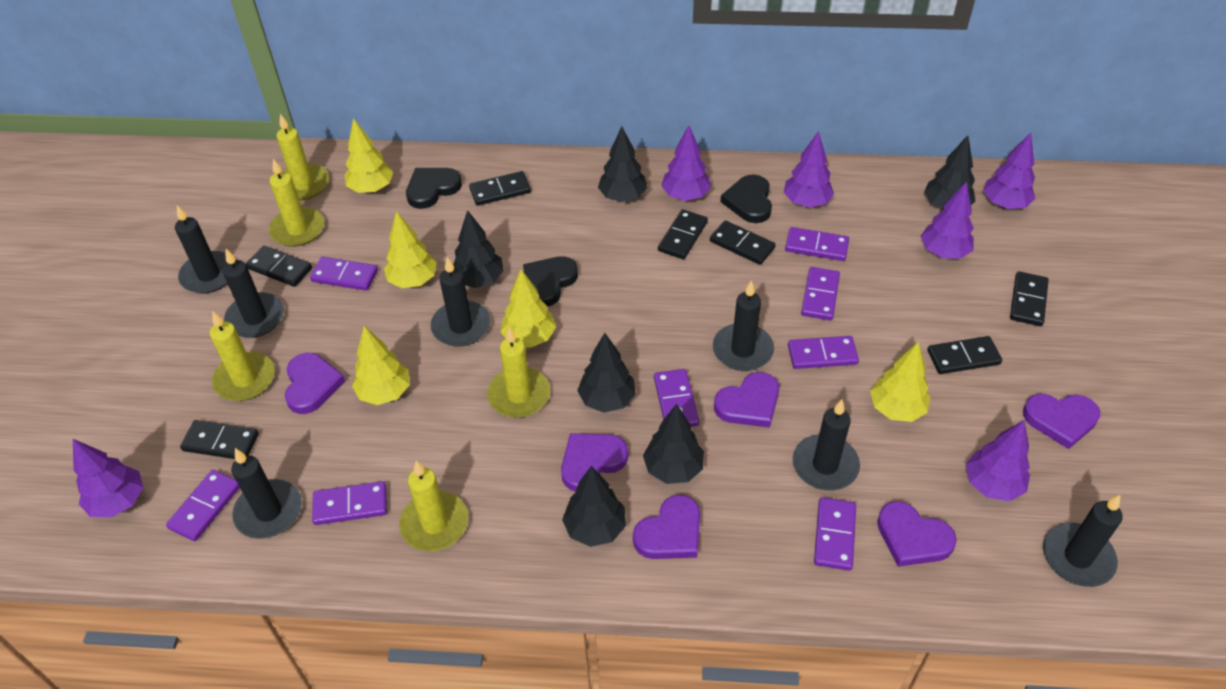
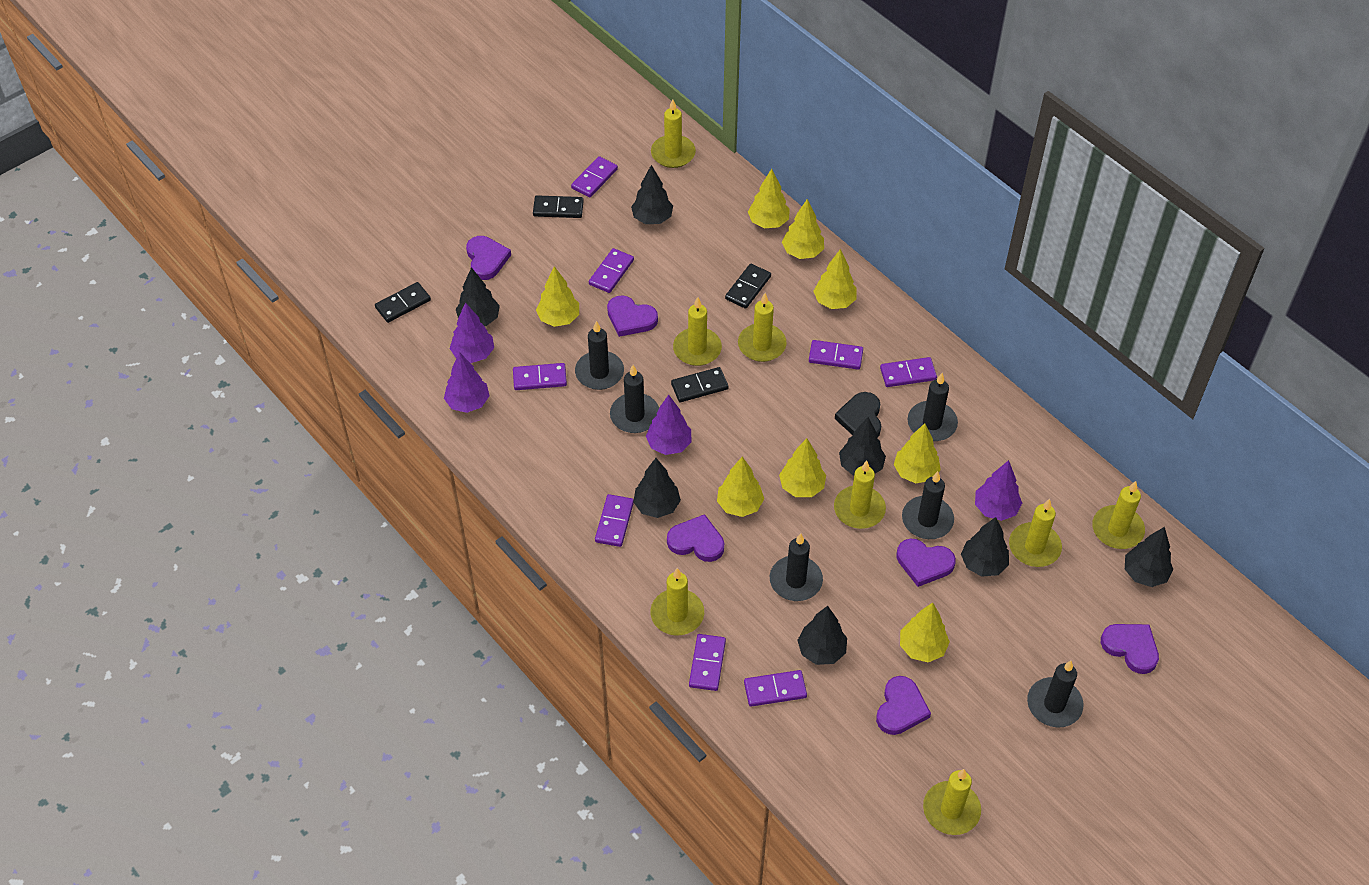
black candle: 7 -> 6
black domino: 7 -> 4
black heart: 3 -> 1
black tree: 6 -> 7
purple tree: 6 -> 4
yellow candle: 5 -> 8
yellow tree: 5 -> 8

